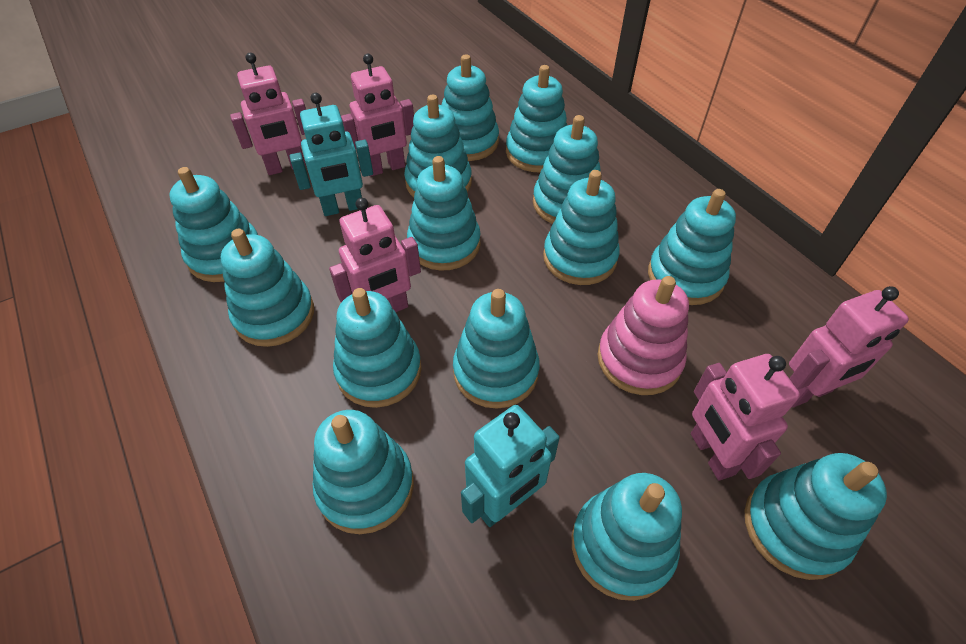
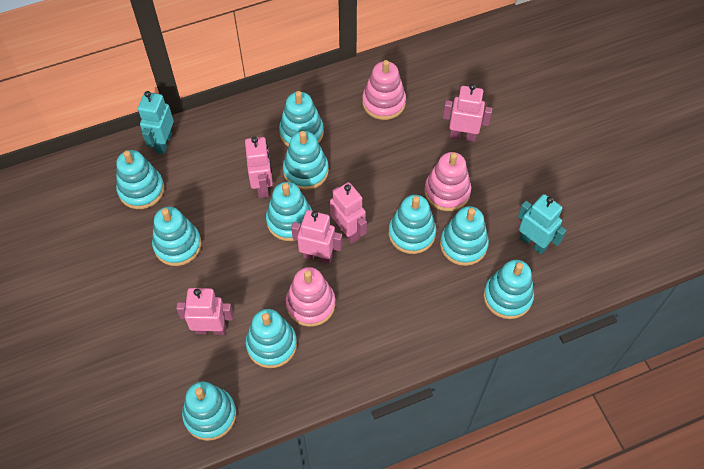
pink stacking toy: 1 -> 3
turquoise stacking toy: 14 -> 10

